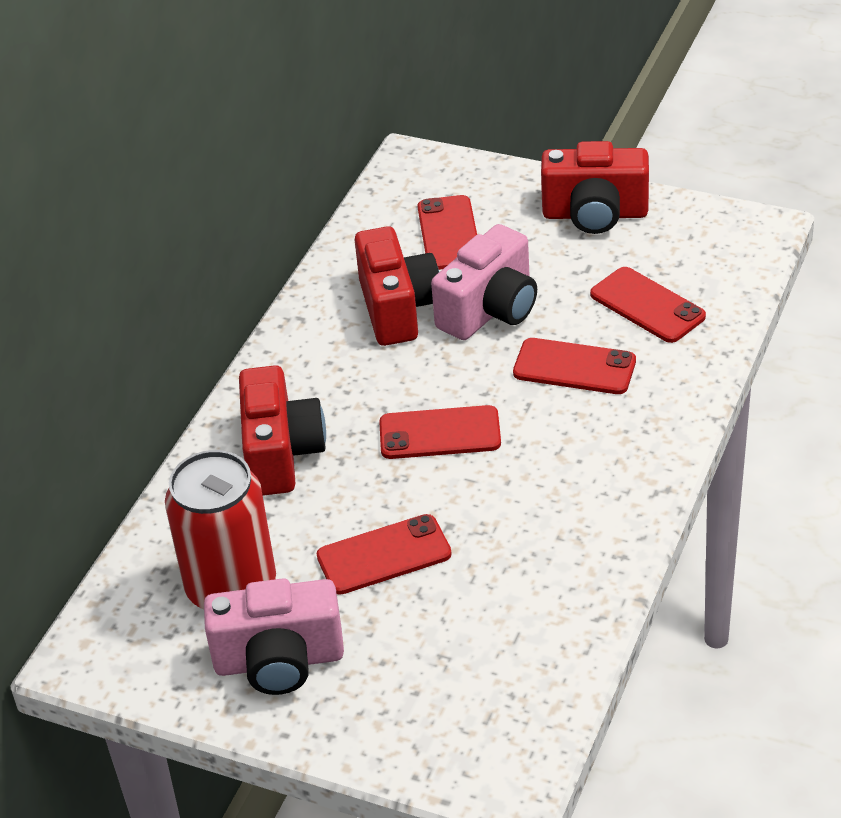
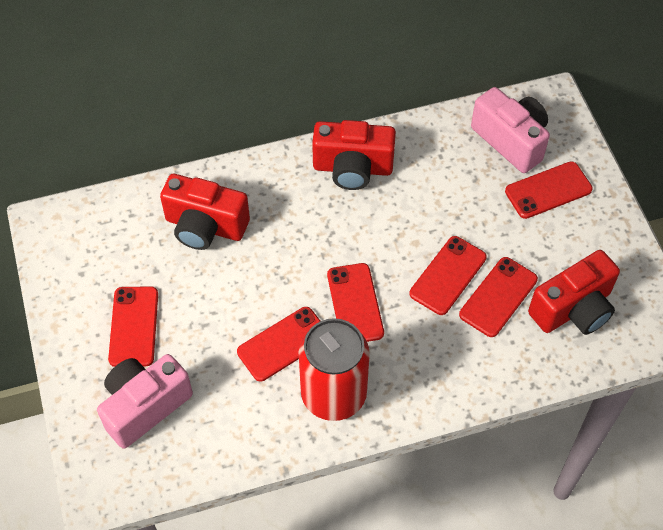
red phone: 5 -> 6

